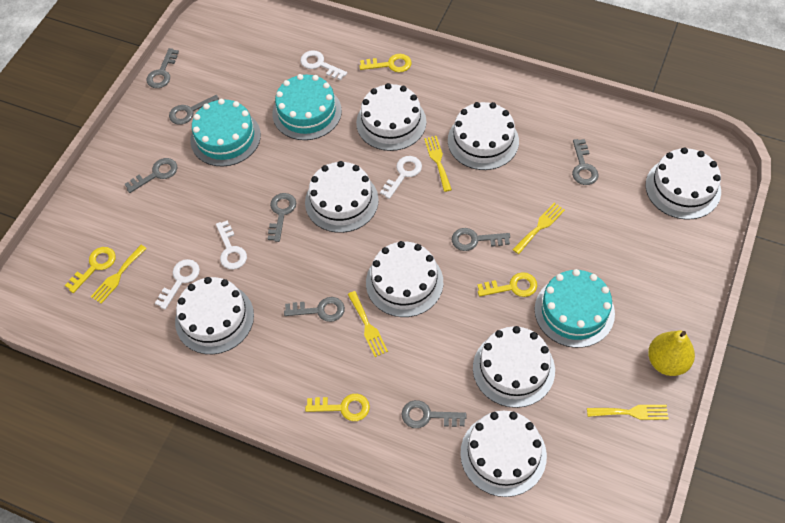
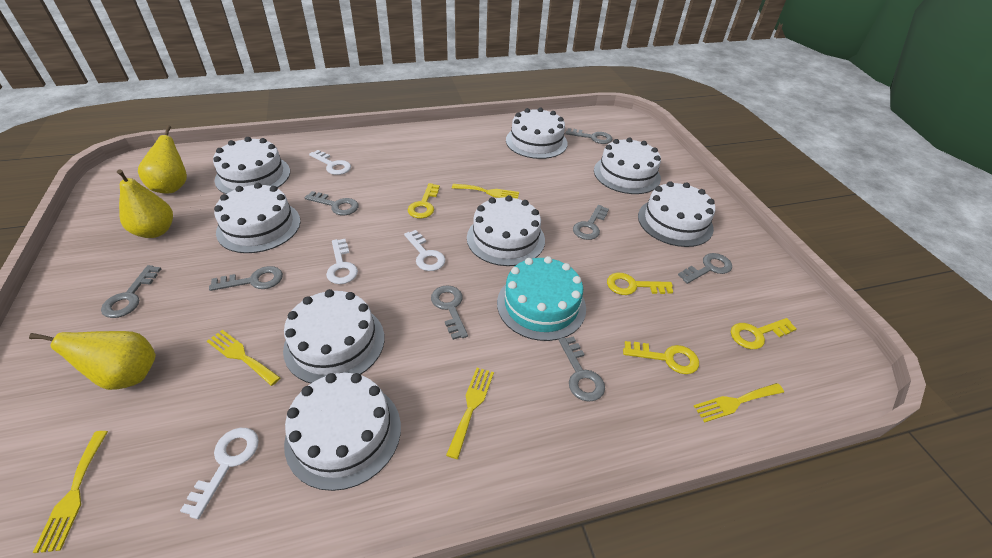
turquoise cake: 3 -> 1
yellow pear: 1 -> 3

